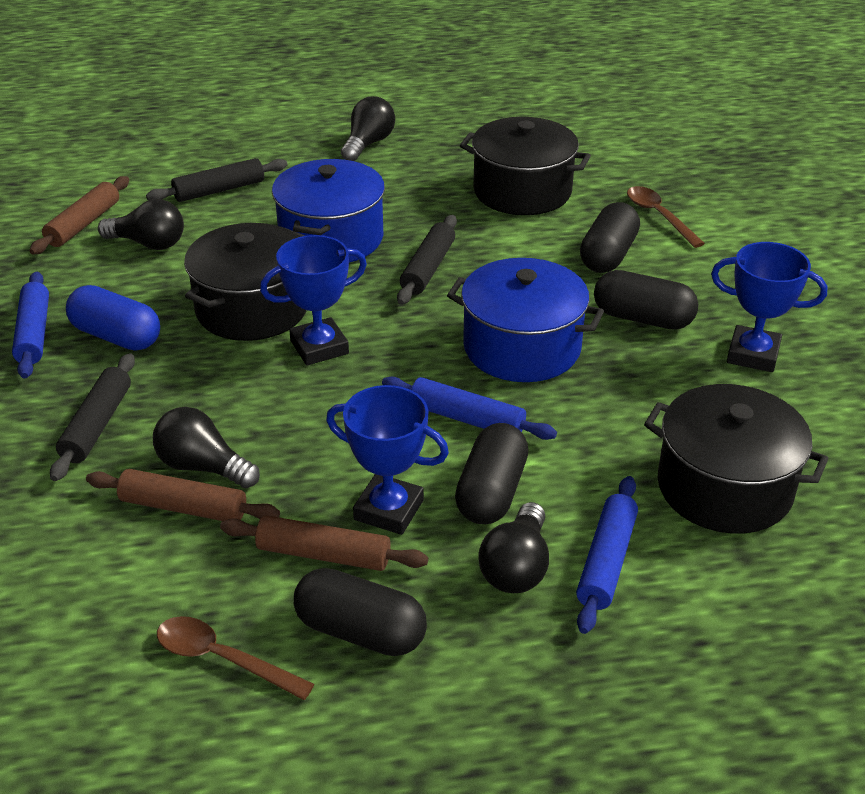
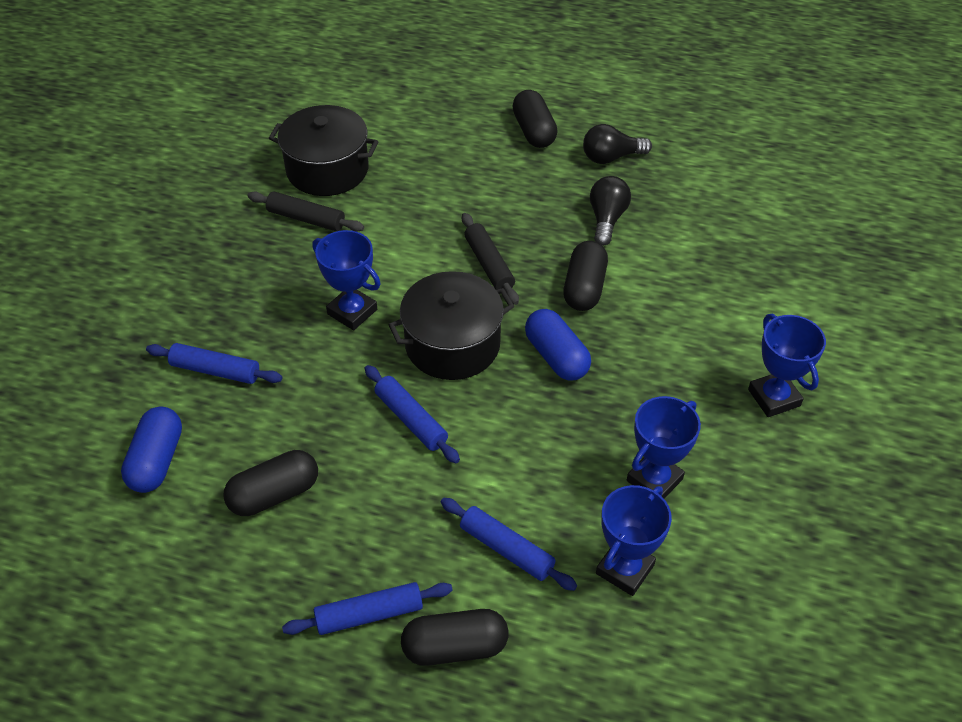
black light bulb: 4 -> 2
black pot: 3 -> 2
black rolling pin: 3 -> 2
blue capsule: 1 -> 2
blue pot: 2 -> 0
blue rolling pin: 3 -> 4
blue trophy: 3 -> 4
brown rolling pin: 3 -> 0
brown spoon: 2 -> 0

